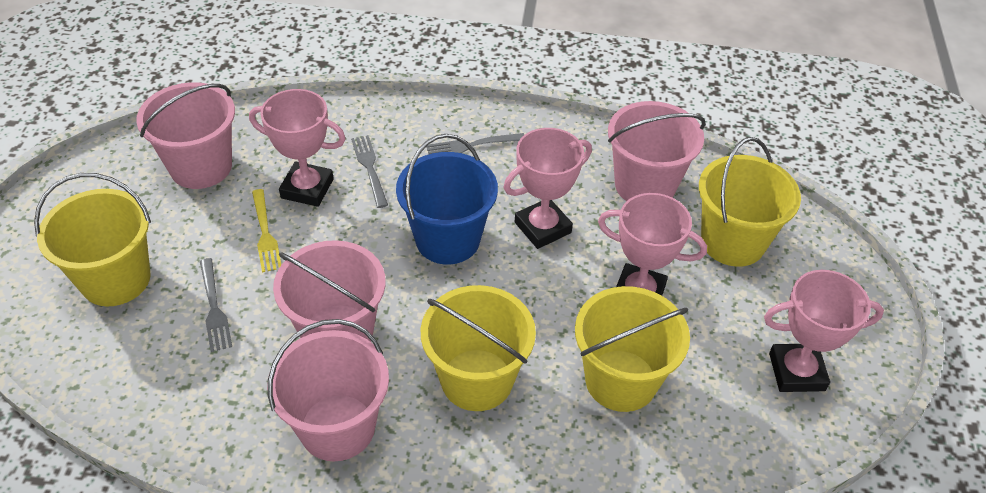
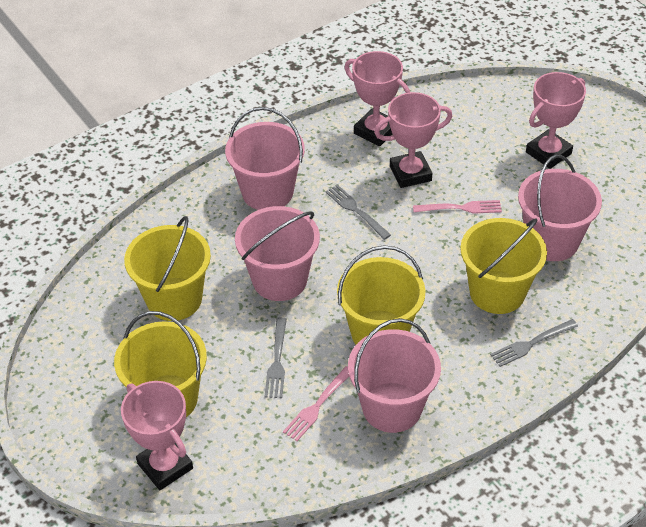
blue bucket: 1 -> 0
pink fork: 0 -> 2
yellow fork: 1 -> 0

